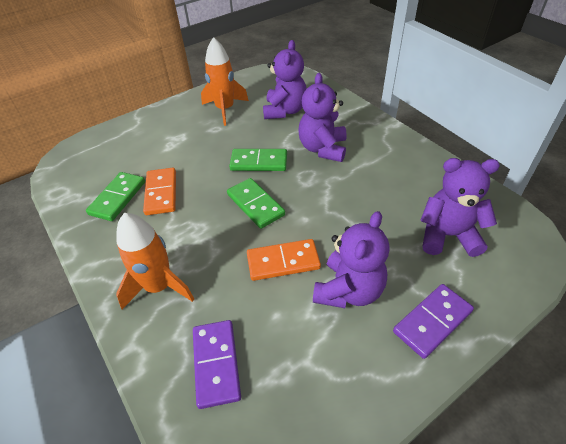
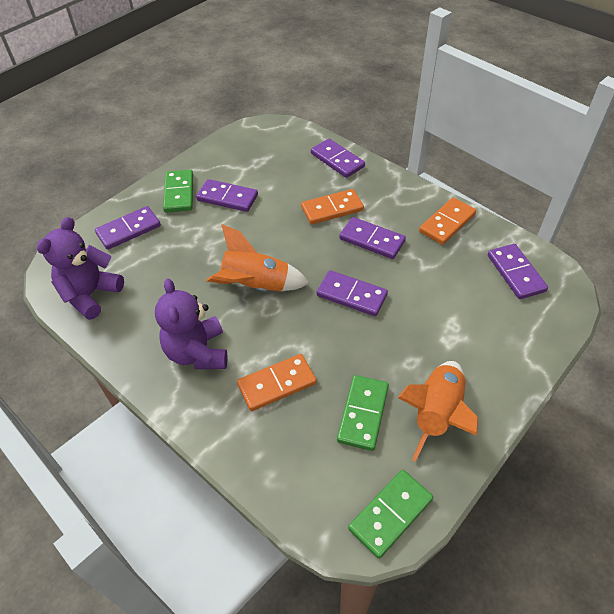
orange domino: 2 -> 3
purple domino: 2 -> 6
purple teddy bear: 4 -> 2

